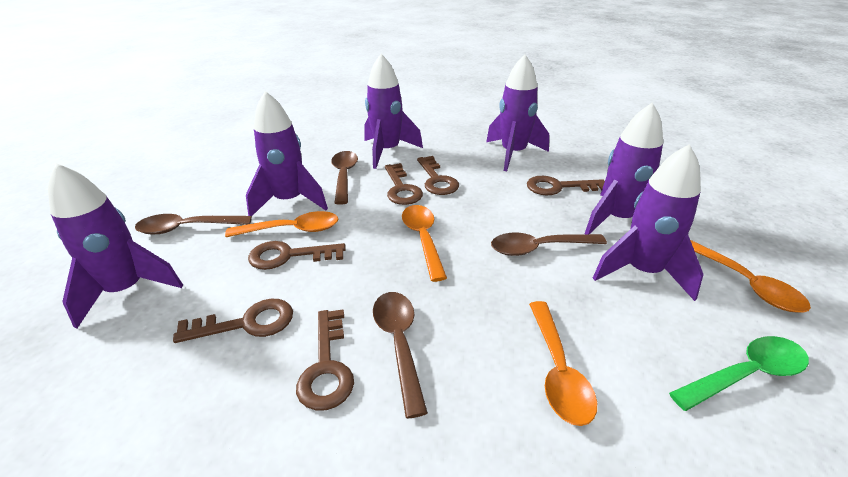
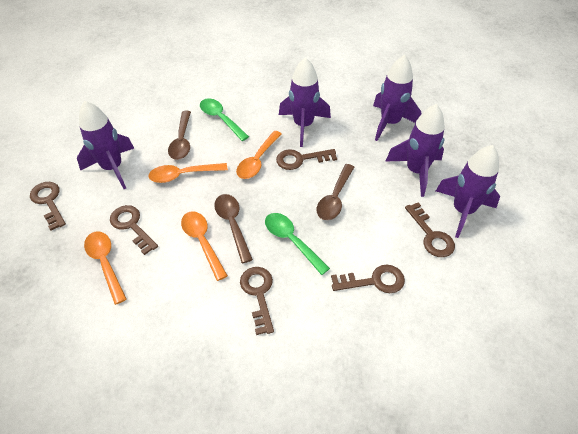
brown spoon: 4 -> 3
green spoon: 1 -> 2
purple rocket: 6 -> 5

